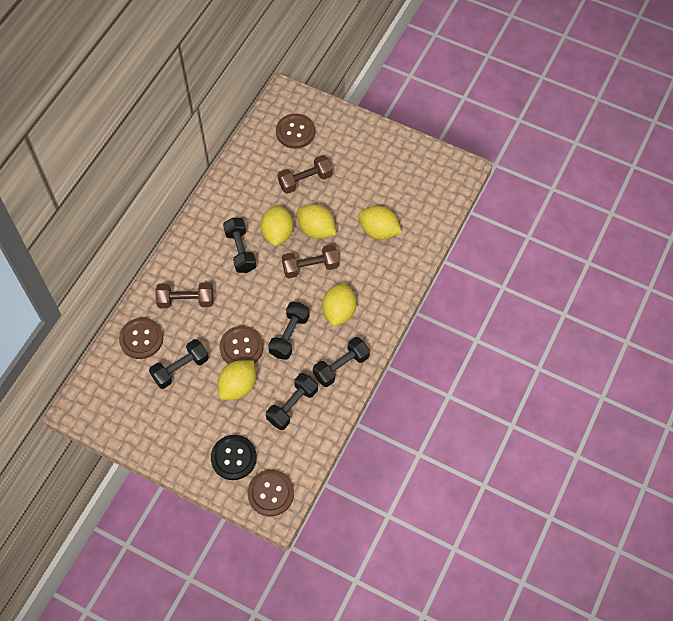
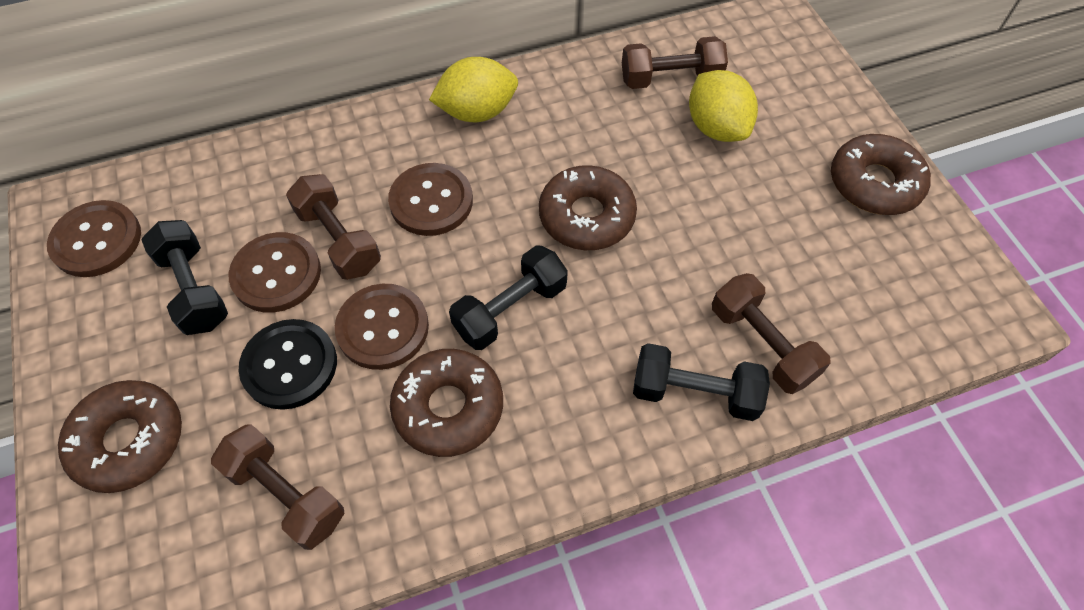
black dumbbell: 5 -> 3
brown donut: 0 -> 4
brown dumbbell: 3 -> 4
yellow lemon: 5 -> 2

